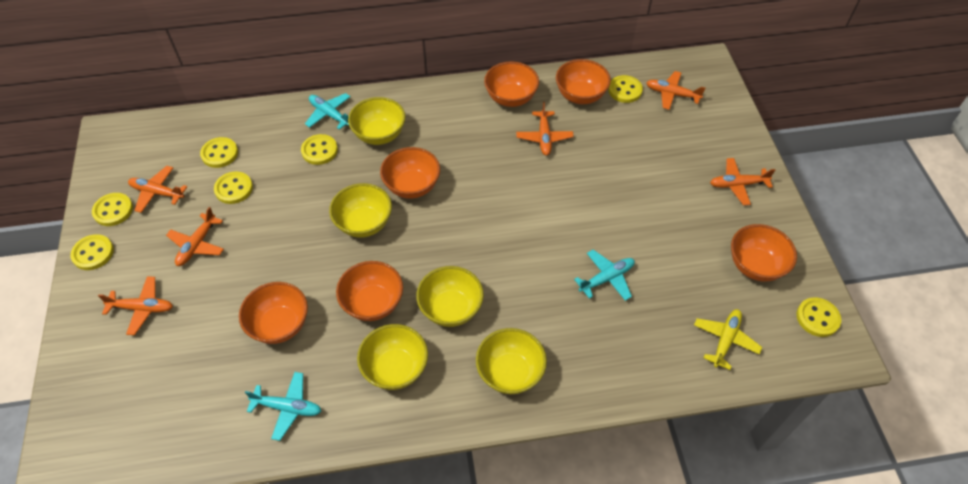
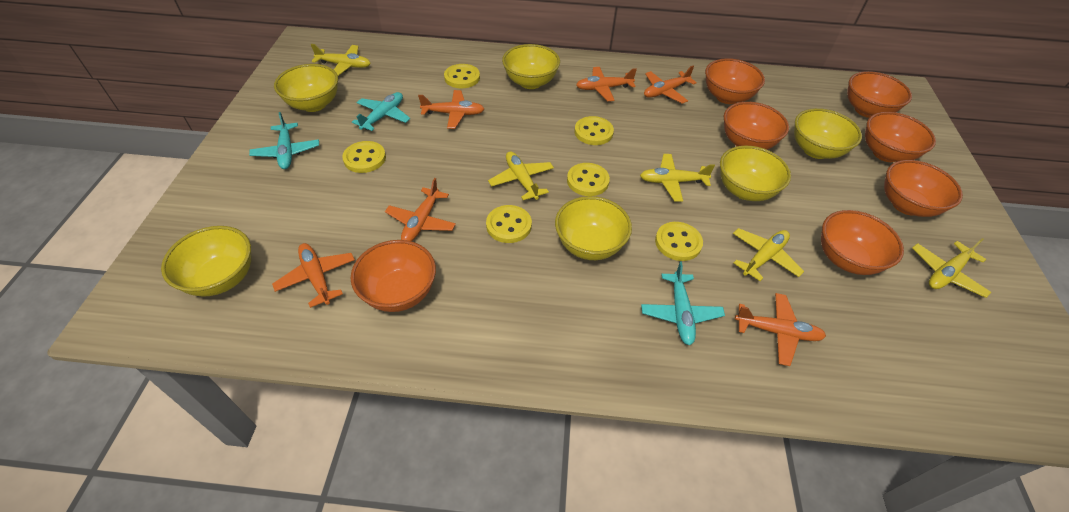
orange bowl: 6 -> 7
yellow bowl: 5 -> 6
yellow button: 7 -> 6
yellow plane: 1 -> 5

